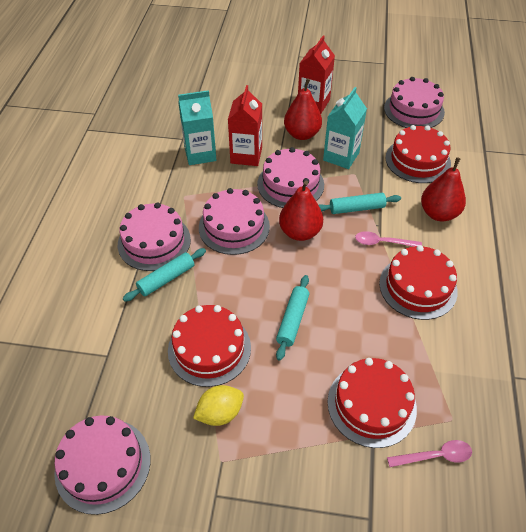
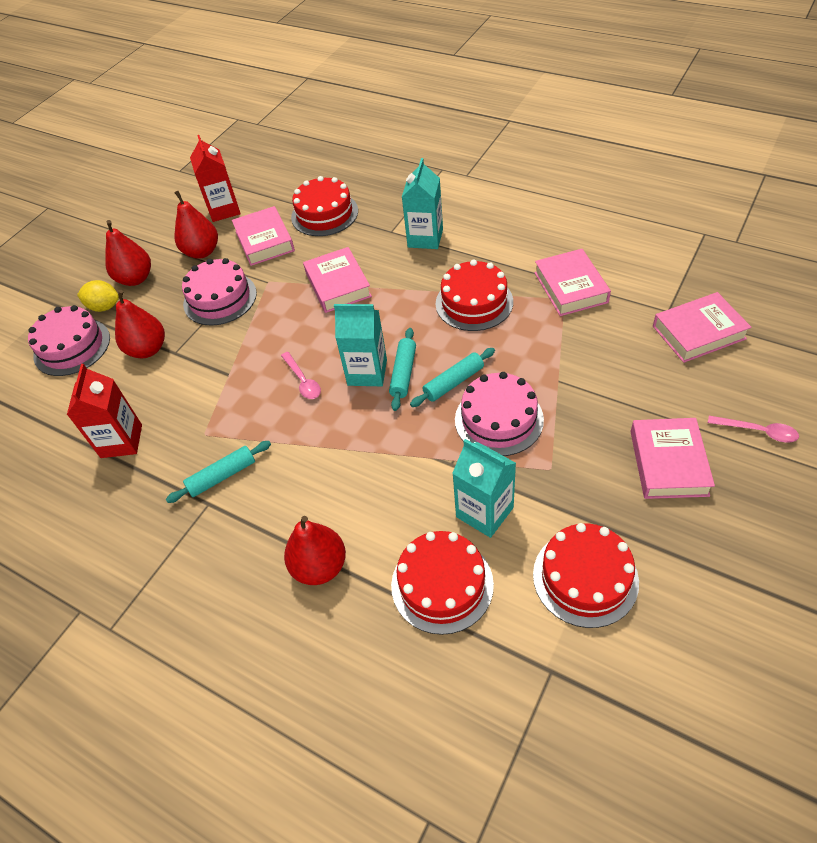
pink book: 0 -> 5
pink cake: 5 -> 3
red pear: 3 -> 4
turquoise carton: 2 -> 3

